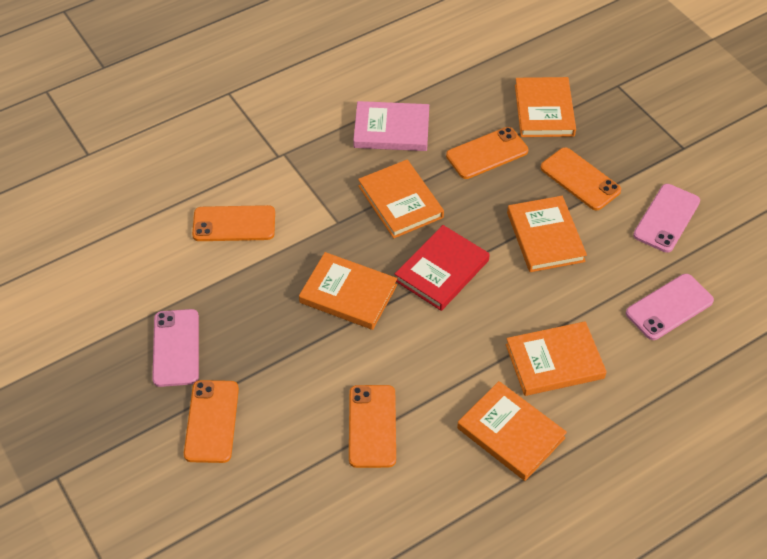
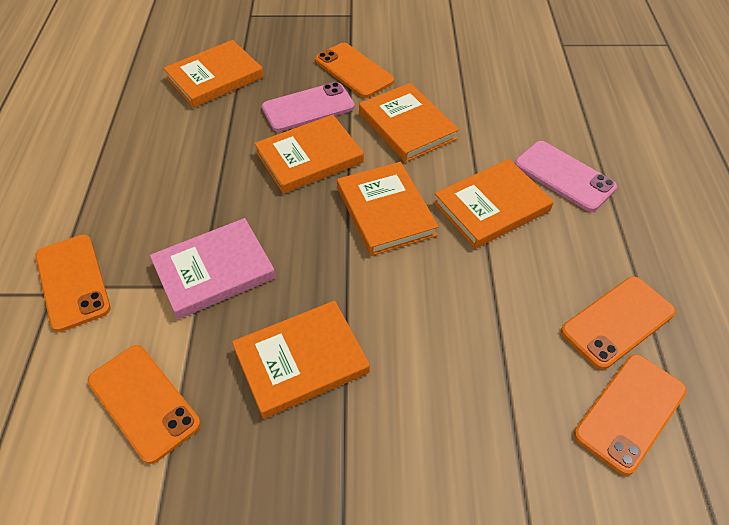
pink phone: 3 -> 2
red book: 1 -> 0

